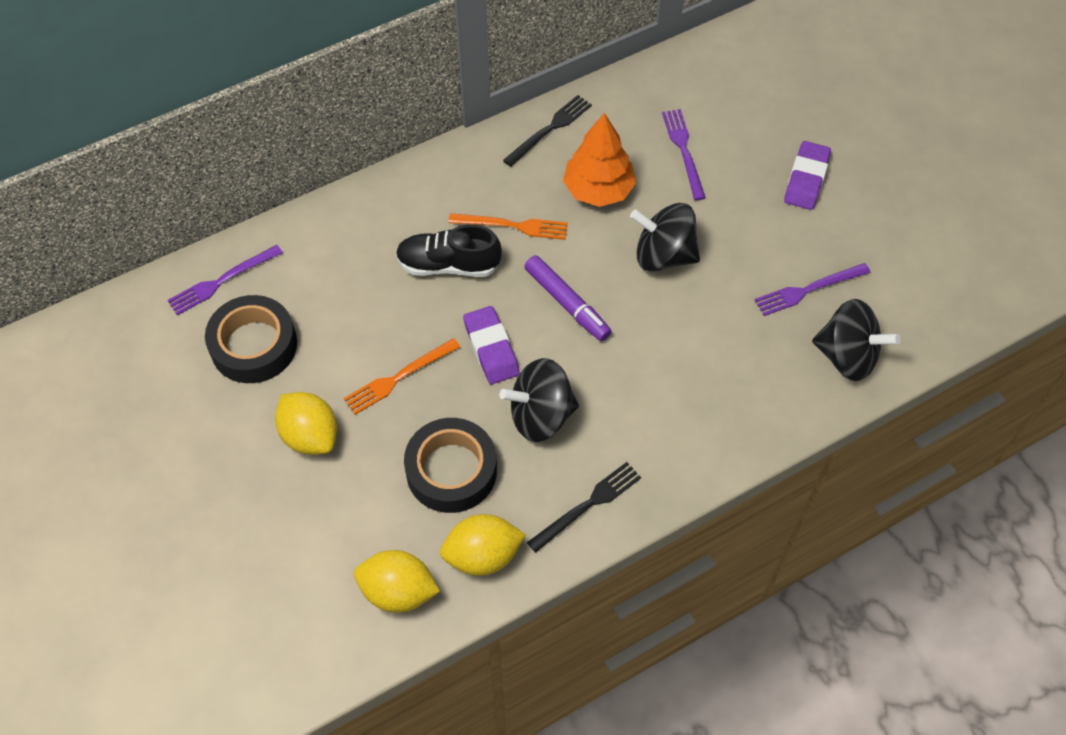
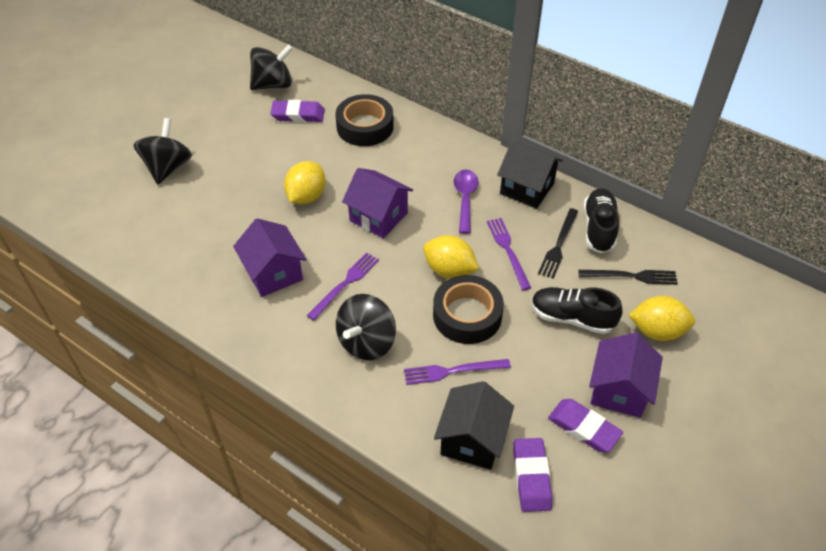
black house: 0 -> 2
black shoe: 1 -> 2
orange fork: 2 -> 0
orange tree: 1 -> 0
purple eraser: 2 -> 3
purple house: 0 -> 3
purple marker: 1 -> 0
purple spoon: 0 -> 1

